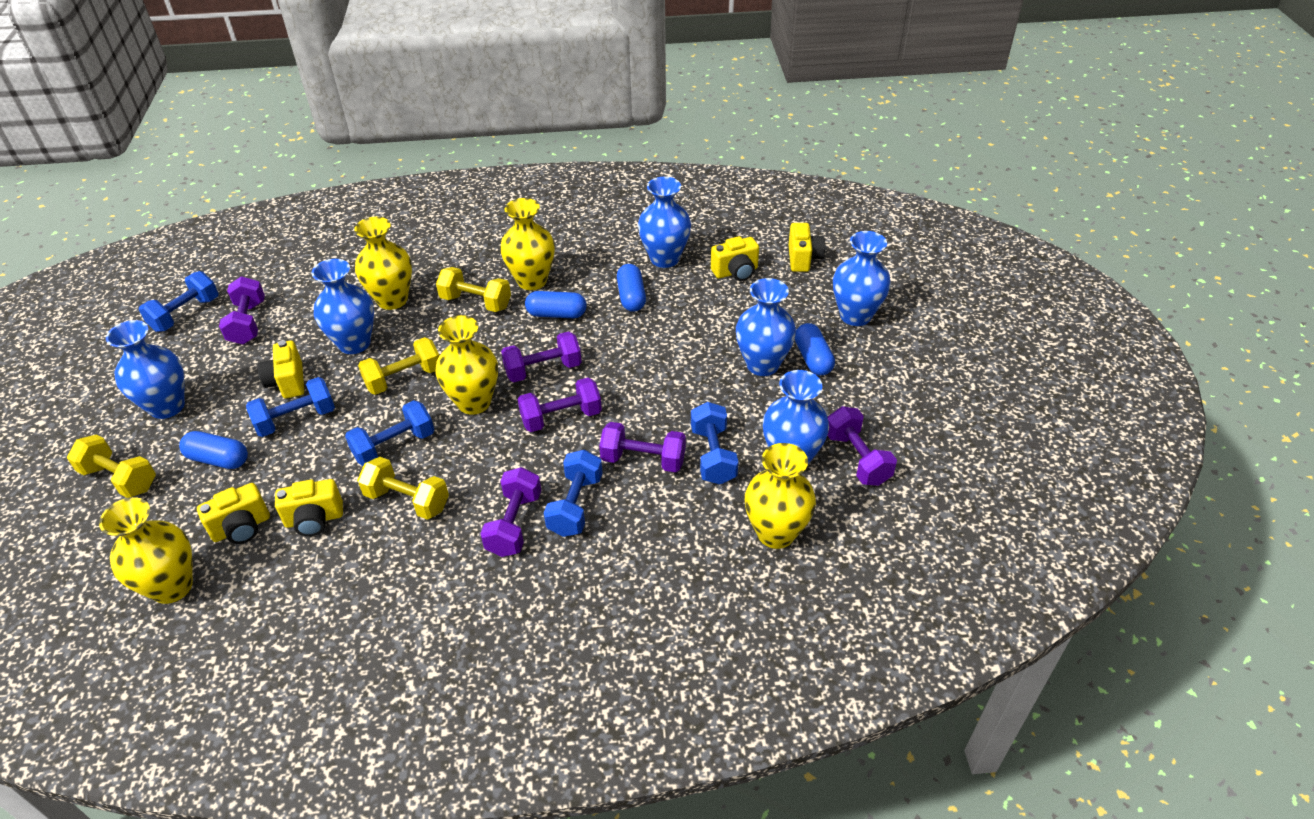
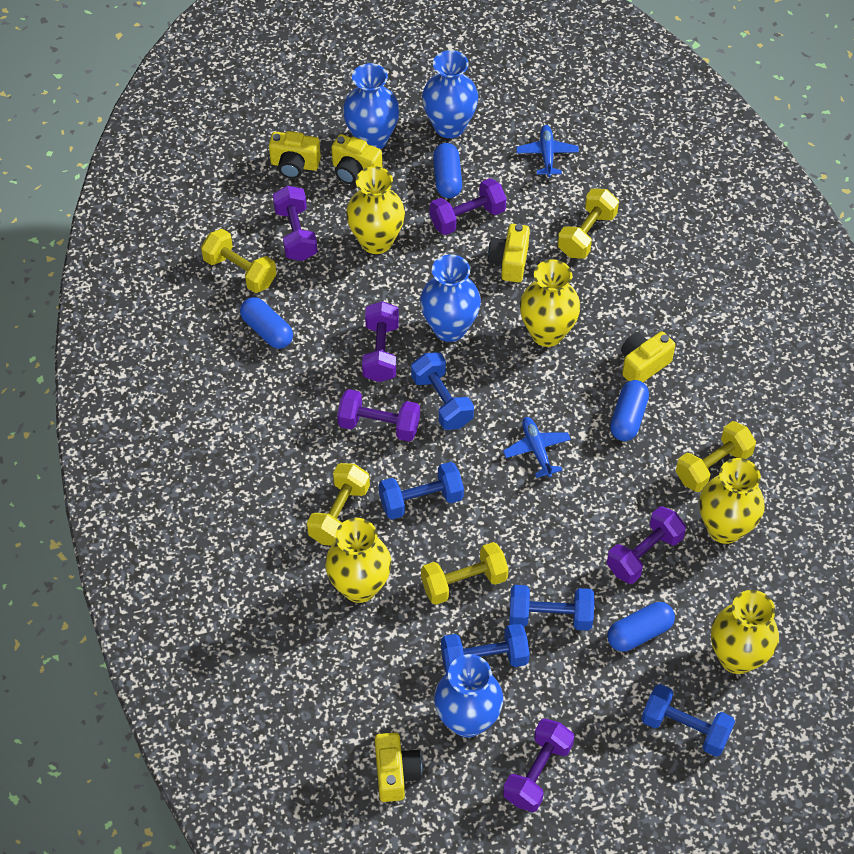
blue plane: 0 -> 2
blue vase: 6 -> 4
yellow dumbbell: 4 -> 5

